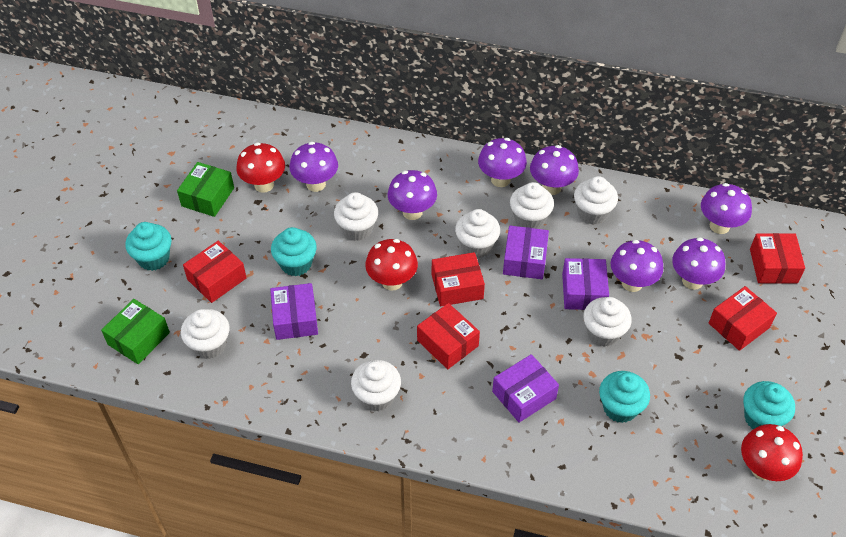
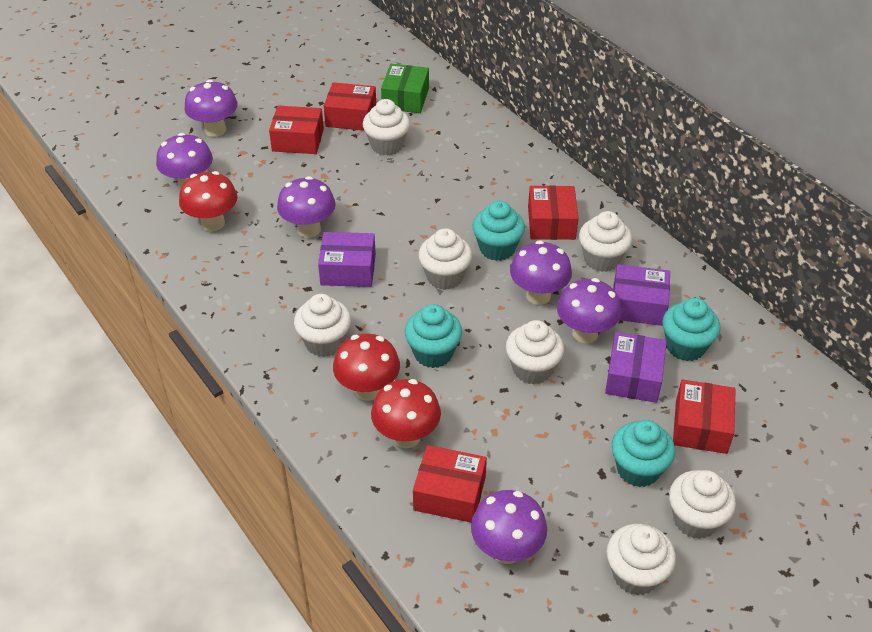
green box: 2 -> 1
purple box: 4 -> 3
purple mushroom: 7 -> 6

